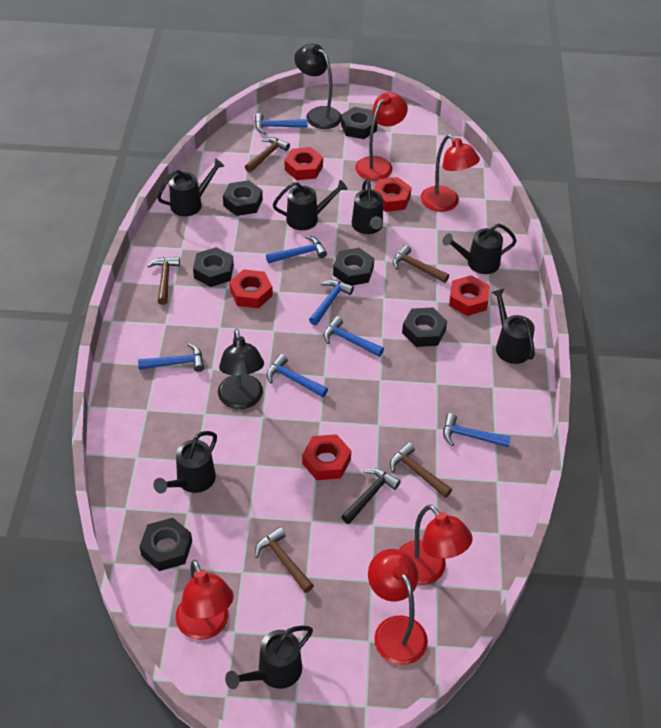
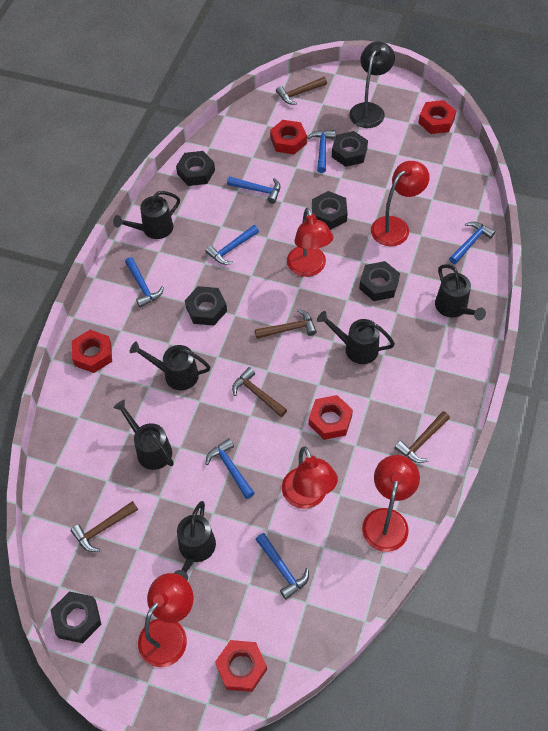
black hammer: 1 -> 0
black lamp: 2 -> 1
black watering can: 7 -> 6

